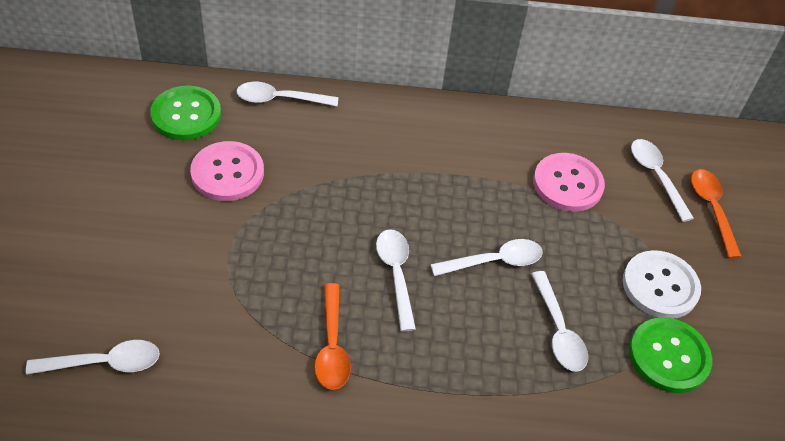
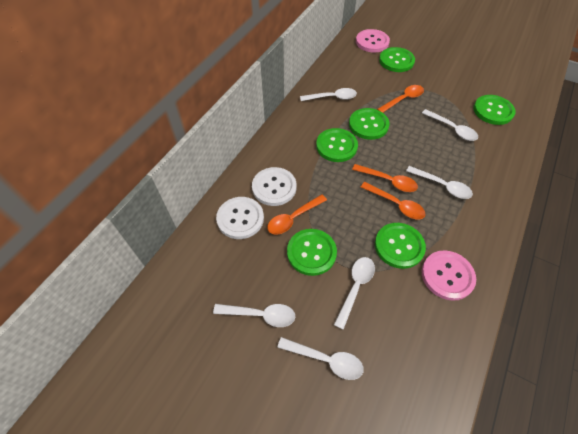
green button: 2 -> 6
orange spoon: 2 -> 4
white button: 1 -> 2

